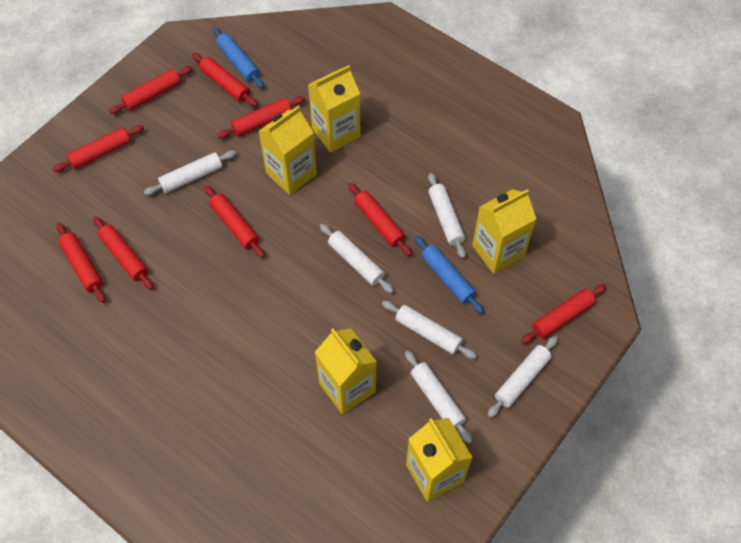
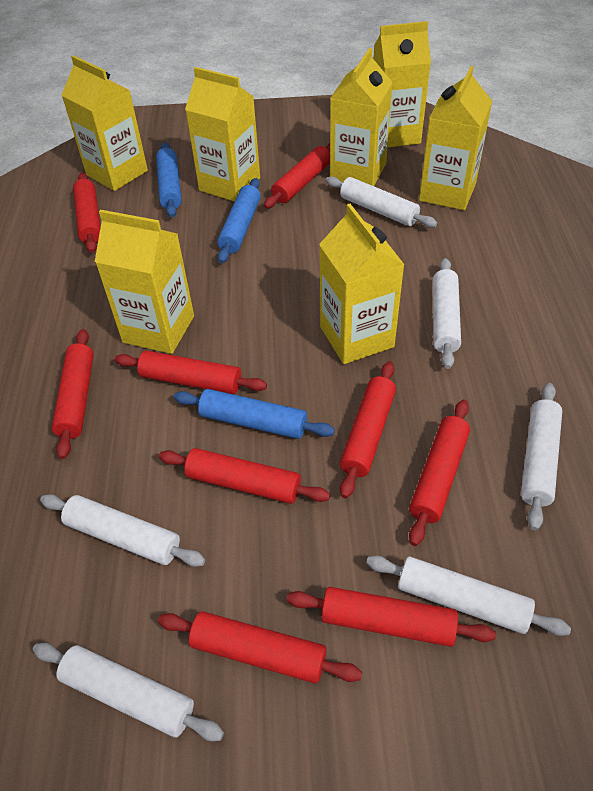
blue rolling pin: 2 -> 3
yellow carton: 5 -> 7

